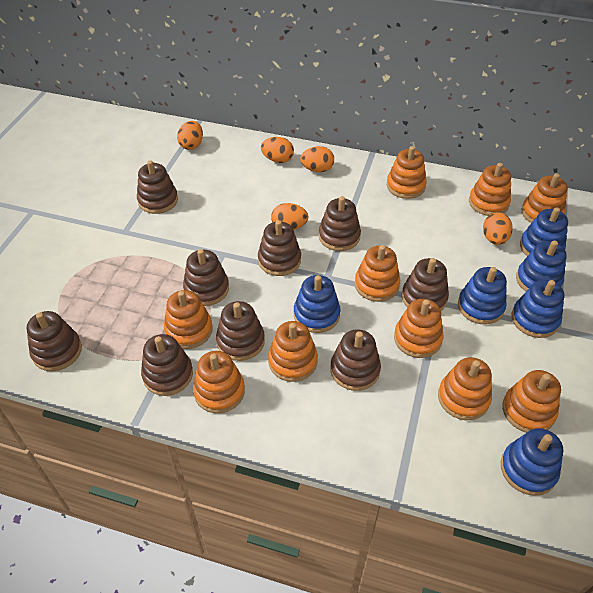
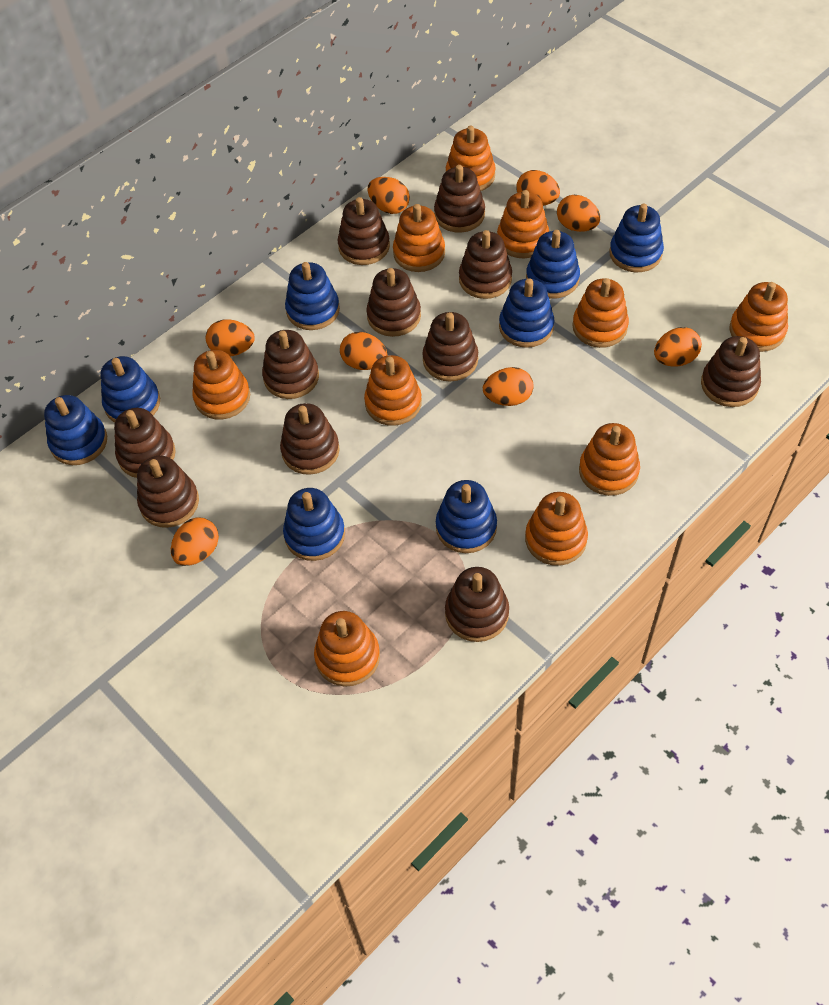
blue stacking toy: 6 -> 8
brown stacking toy: 9 -> 11
orange egg: 5 -> 8

